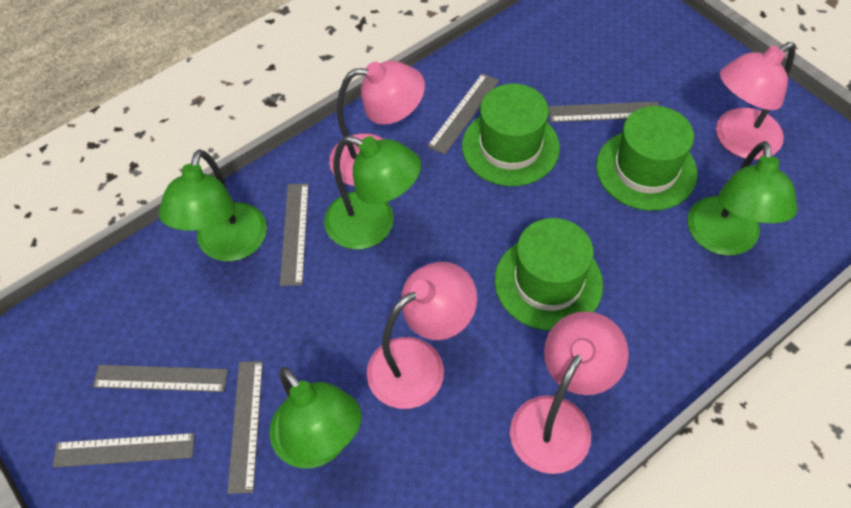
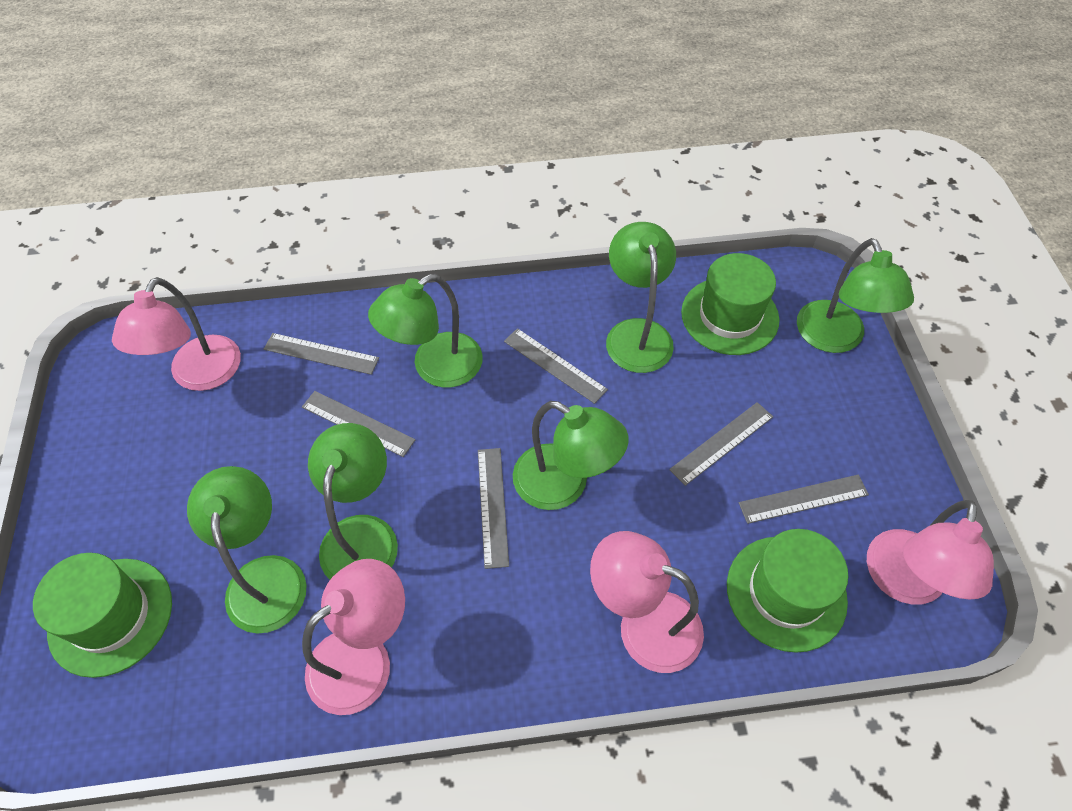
green lamp: 4 -> 6

